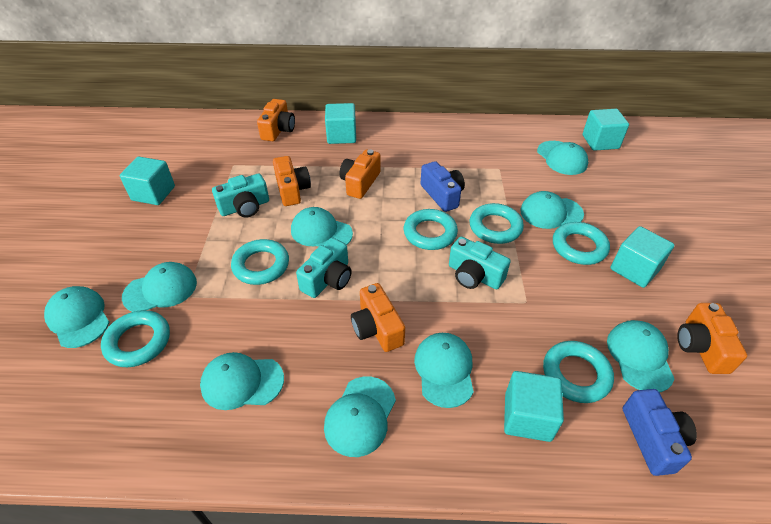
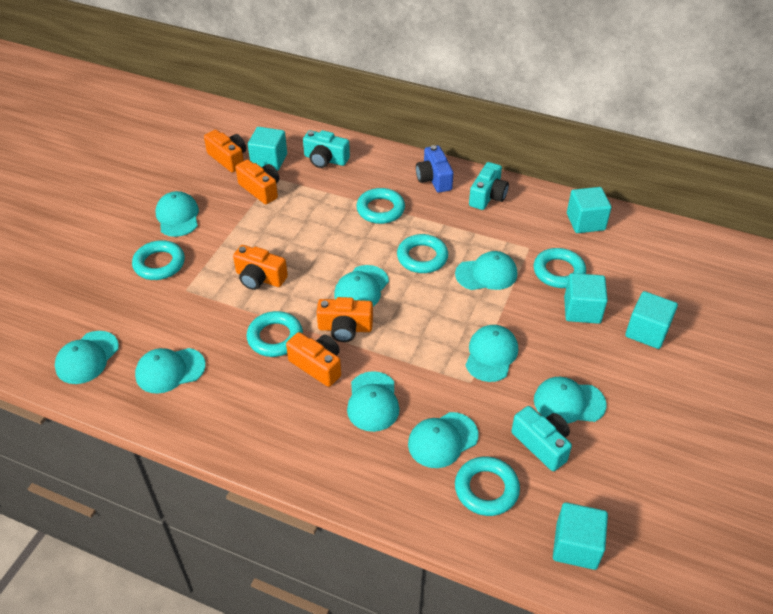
blue camera: 2 -> 1

